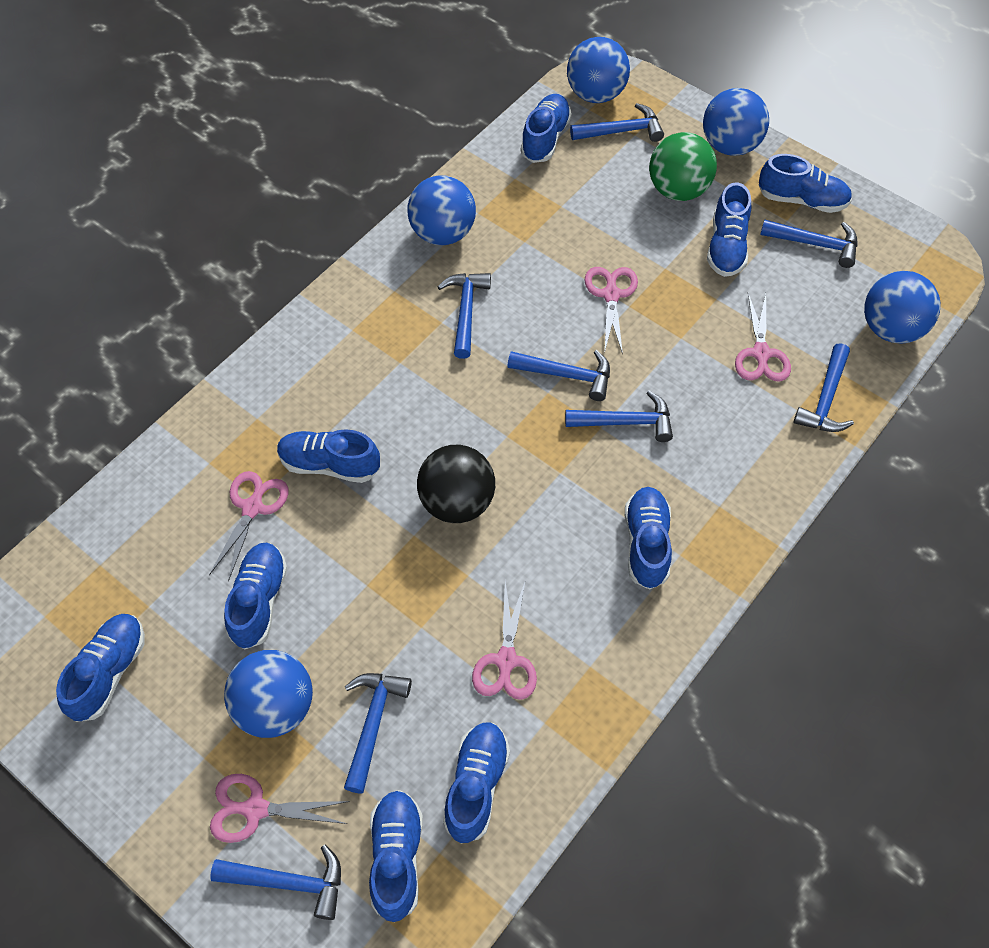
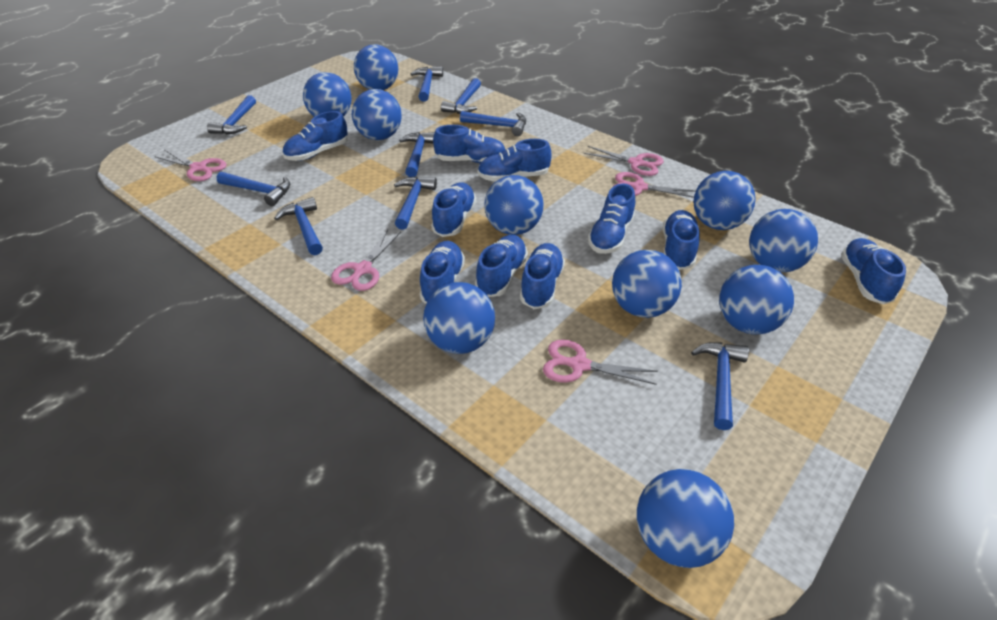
black ball: 1 -> 0
blue ball: 5 -> 10
blue hammer: 8 -> 9
blue shoe: 9 -> 10
green ball: 1 -> 0

